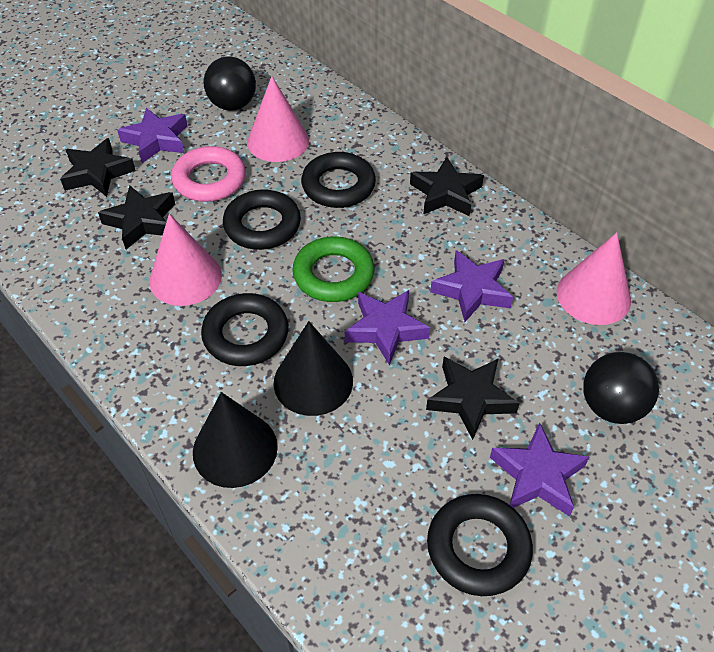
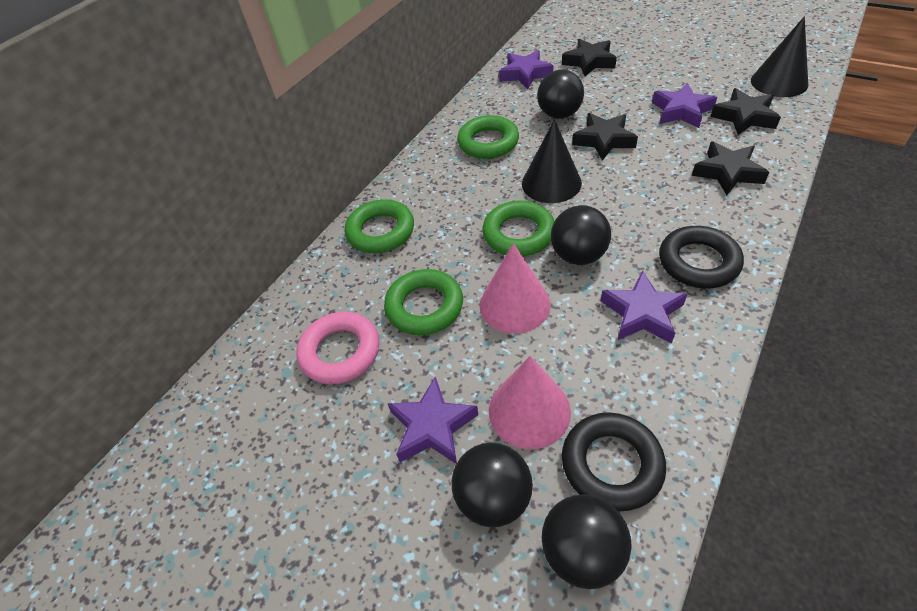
black ball: 2 -> 4
black ring: 4 -> 2
green ring: 1 -> 4
pink cone: 3 -> 2

